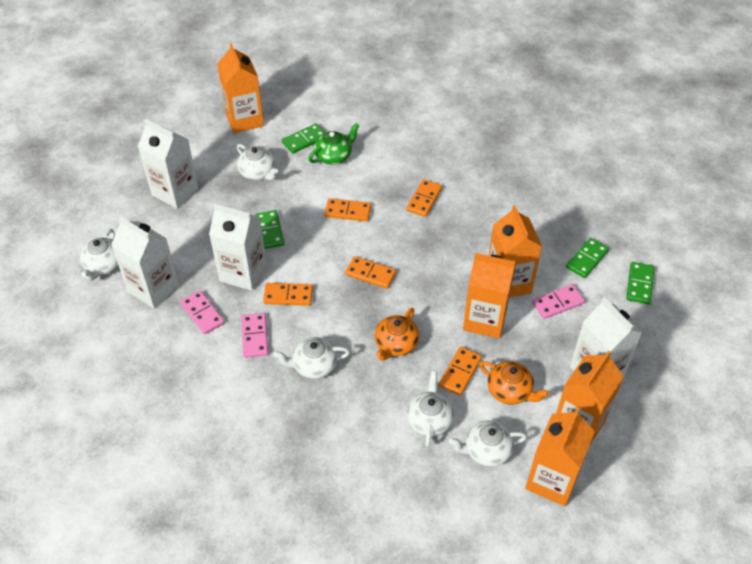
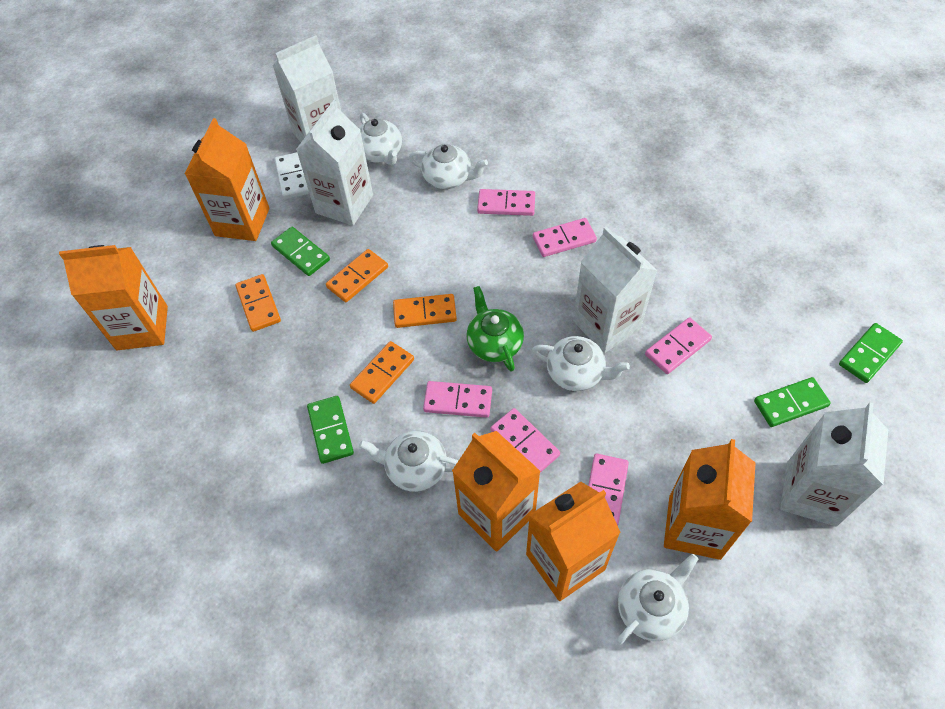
orange domino: 5 -> 4
orange teapot: 2 -> 0
pink domino: 3 -> 6
white domino: 0 -> 1

